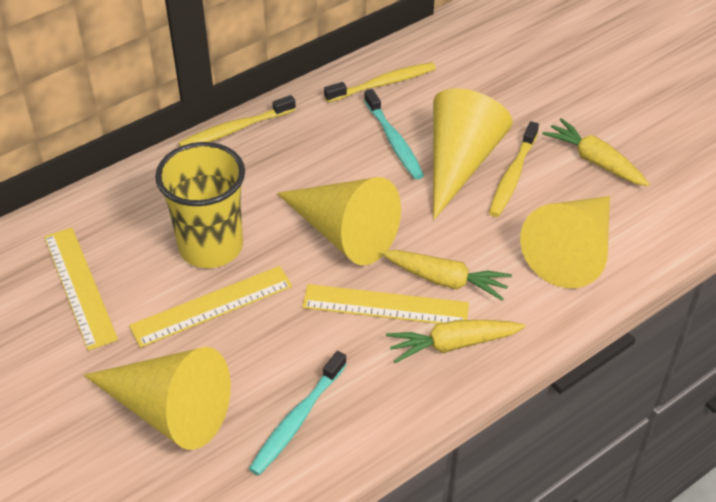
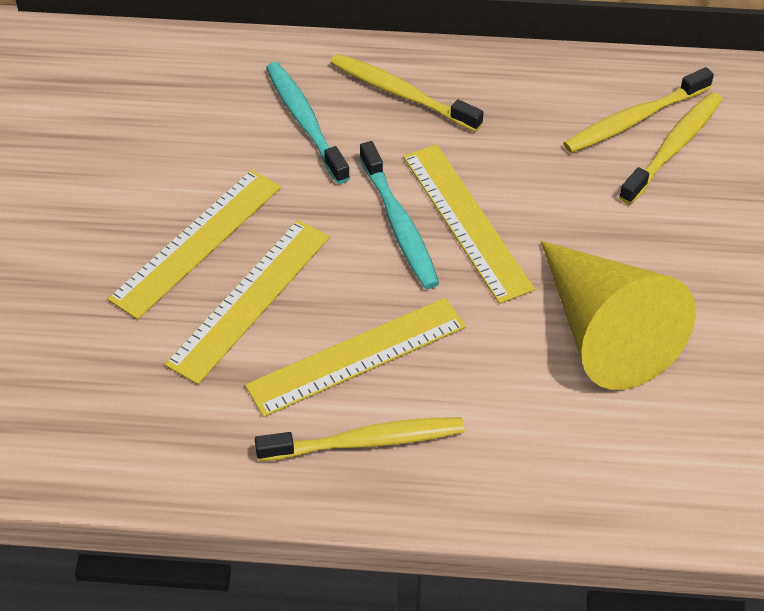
yellow carrot: 3 -> 0
yellow cone: 4 -> 1
yellow cup: 1 -> 0
yellow ruler: 3 -> 4
yellow toothbrush: 3 -> 4

